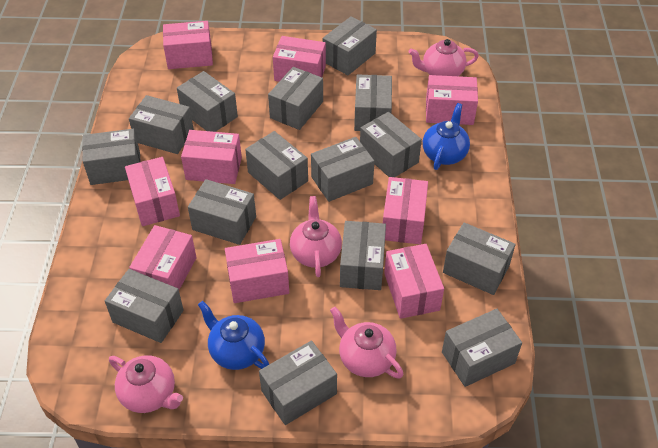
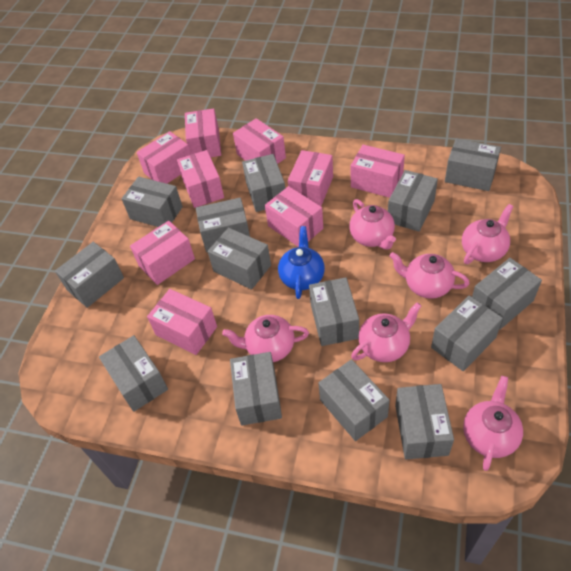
blue teapot: 2 -> 1
grey box: 15 -> 14
pink teapot: 4 -> 6

